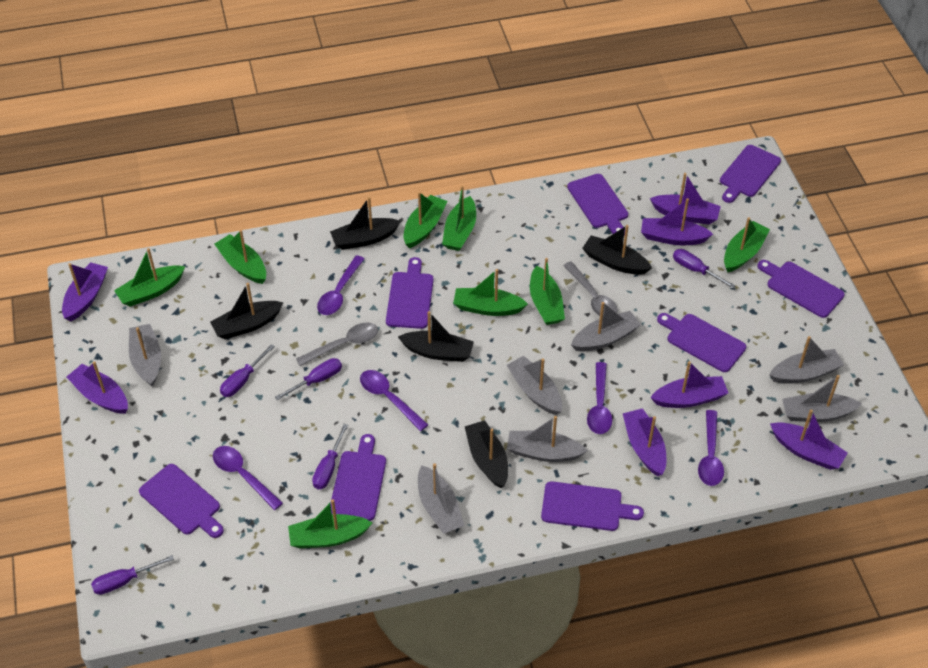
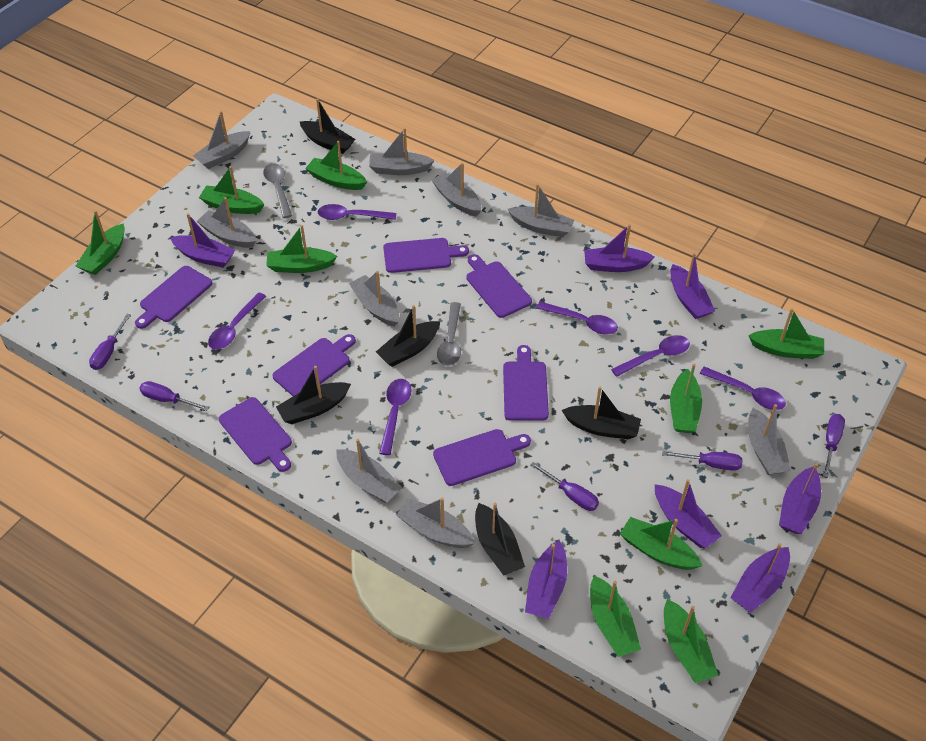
green boat: 8 -> 9
grey boat: 7 -> 9
purple cutting board: 8 -> 7
purple spoon: 5 -> 6

